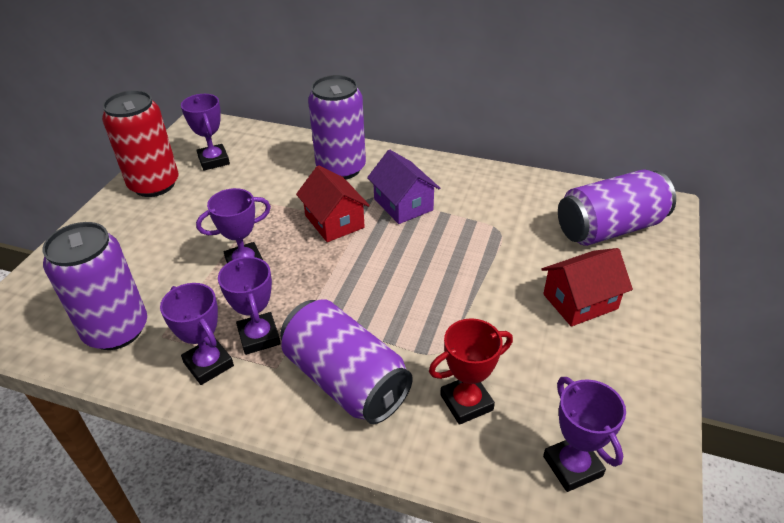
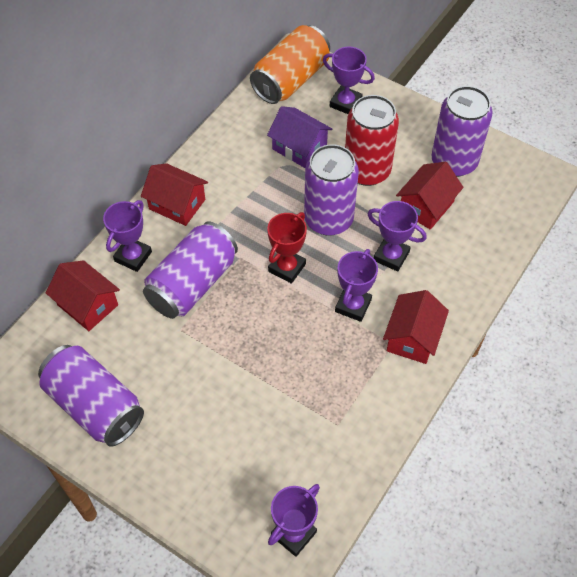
orange can: 0 -> 1
red house: 2 -> 4

